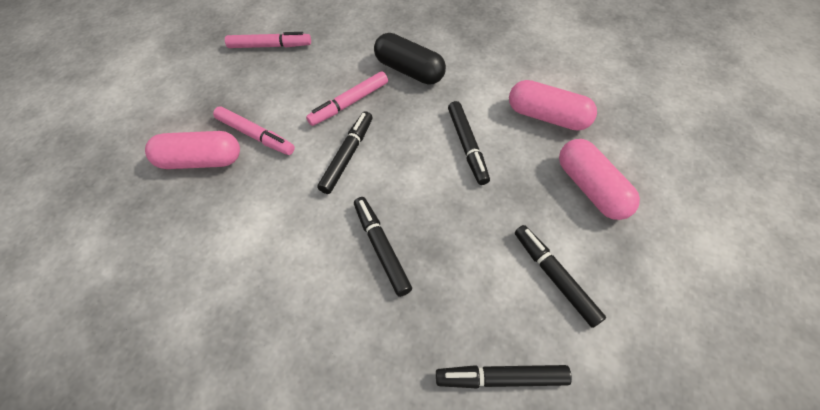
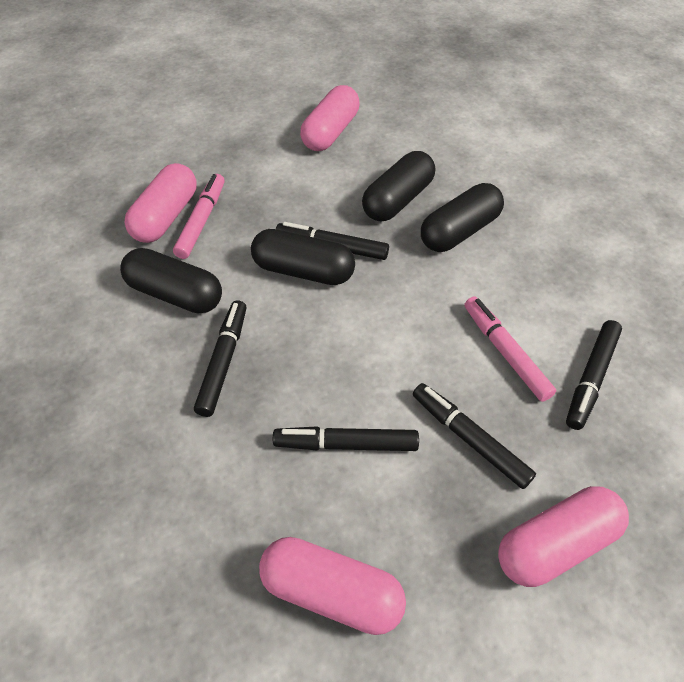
black capsule: 1 -> 4
pink capsule: 3 -> 4
pink marker: 3 -> 2

